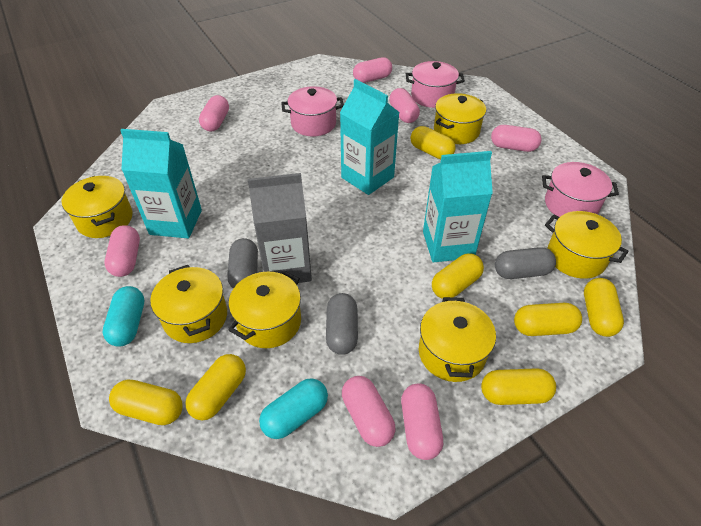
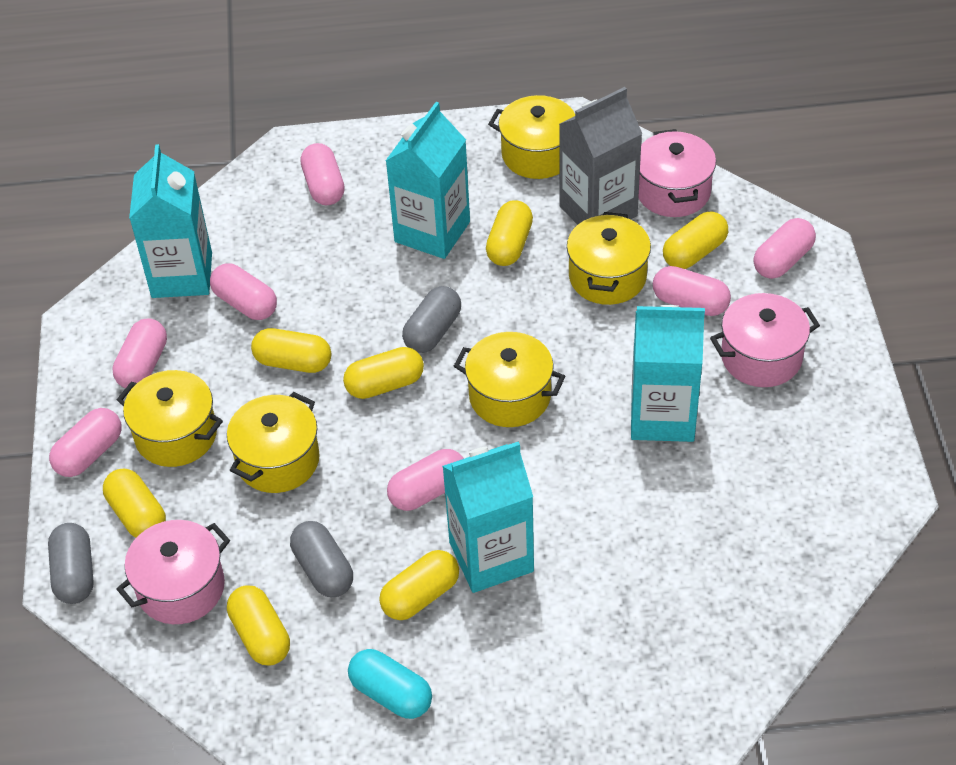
turquoise capsule: 2 -> 1
turquoise carton: 3 -> 4
yellow pot: 6 -> 5

